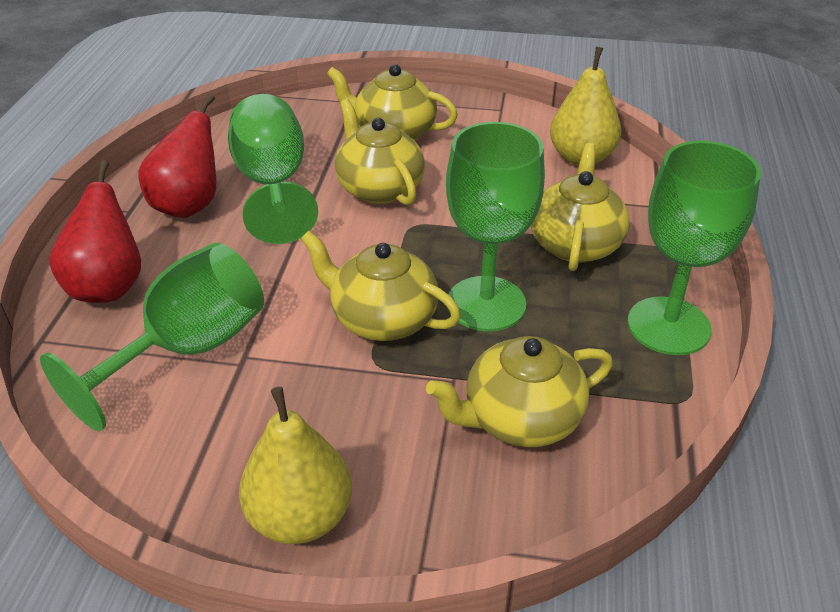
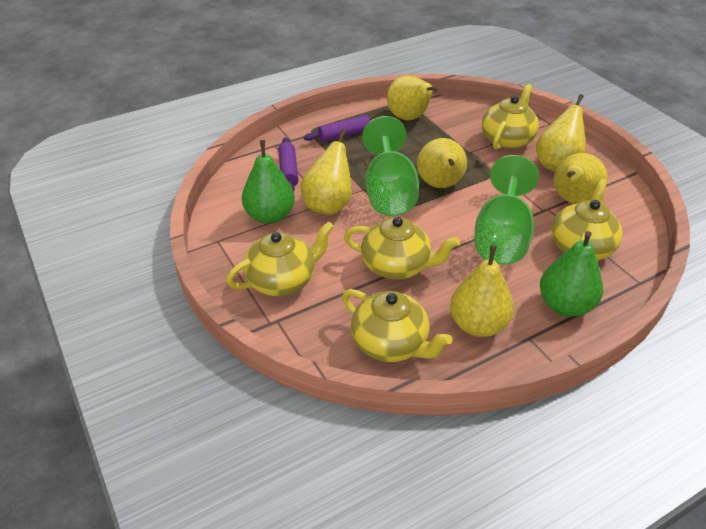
green goblet: 4 -> 2
green pear: 0 -> 2
purple rolling pin: 0 -> 2
red pear: 2 -> 0
yellow pear: 2 -> 6

